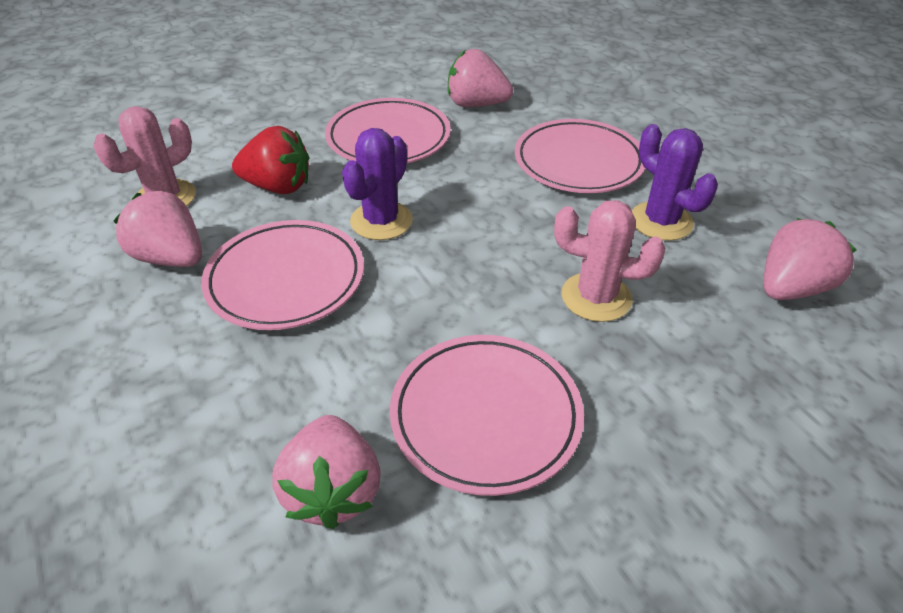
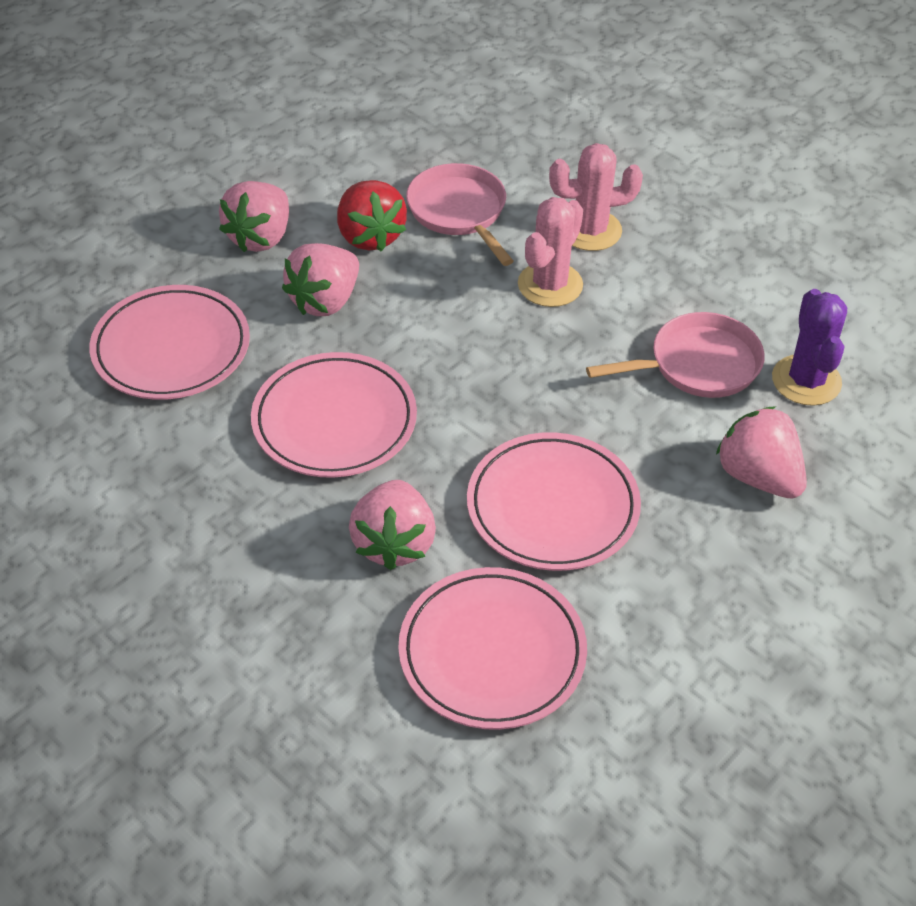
pink pan: 0 -> 2
purple cactus: 2 -> 1

